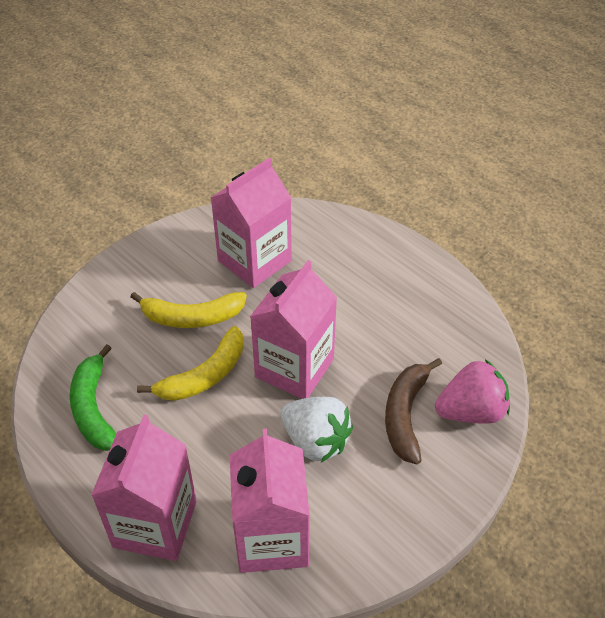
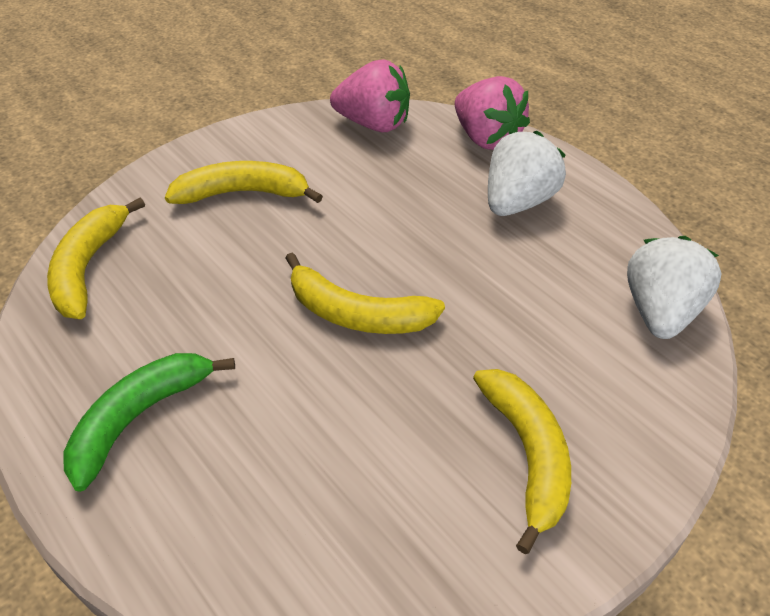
brown banana: 1 -> 0
pink carton: 4 -> 0
pink strawberry: 1 -> 2
white strawberry: 1 -> 2
yellow banana: 2 -> 4

